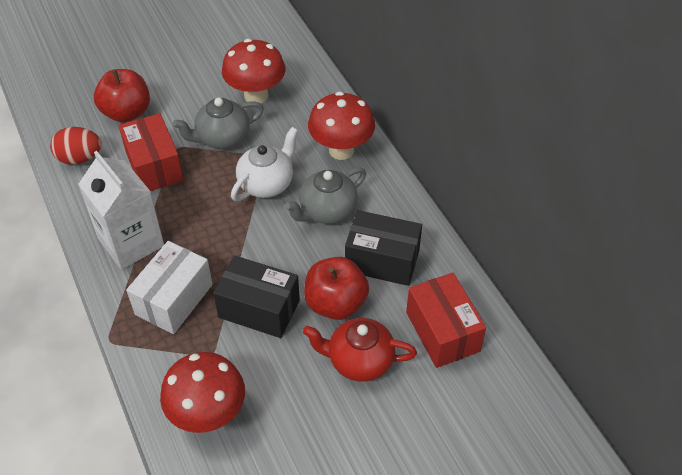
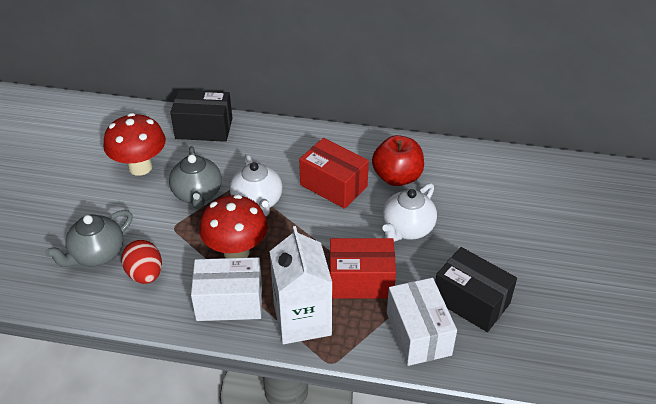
red apple: 2 -> 1
red mushroom: 3 -> 2
red teapot: 1 -> 0
white box: 1 -> 2
white teapot: 1 -> 2

